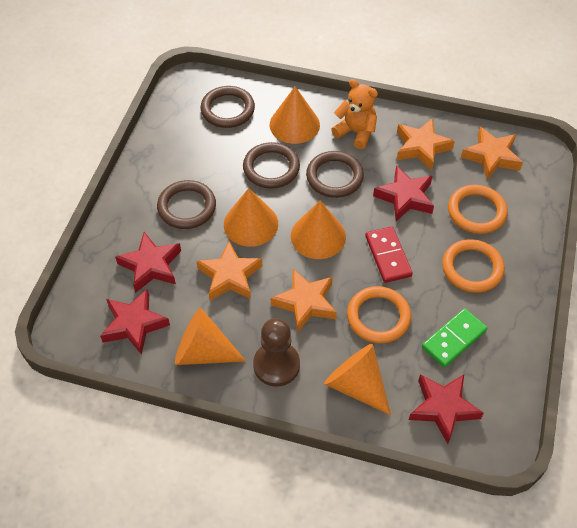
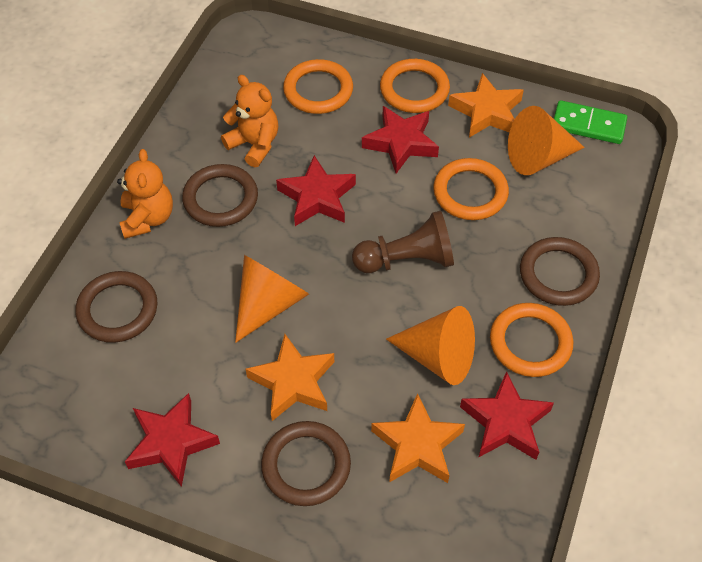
orange cone: 5 -> 3
orange ring: 3 -> 4
orange star: 4 -> 3
orange teddy bear: 1 -> 2
red domino: 1 -> 0

